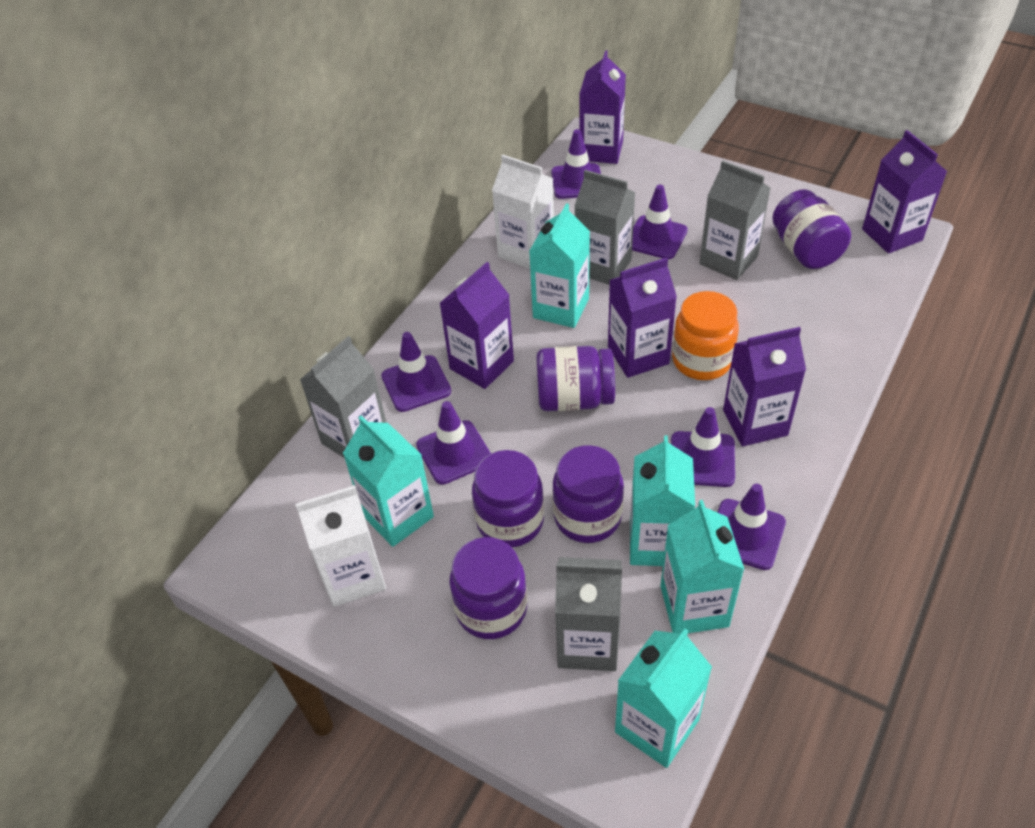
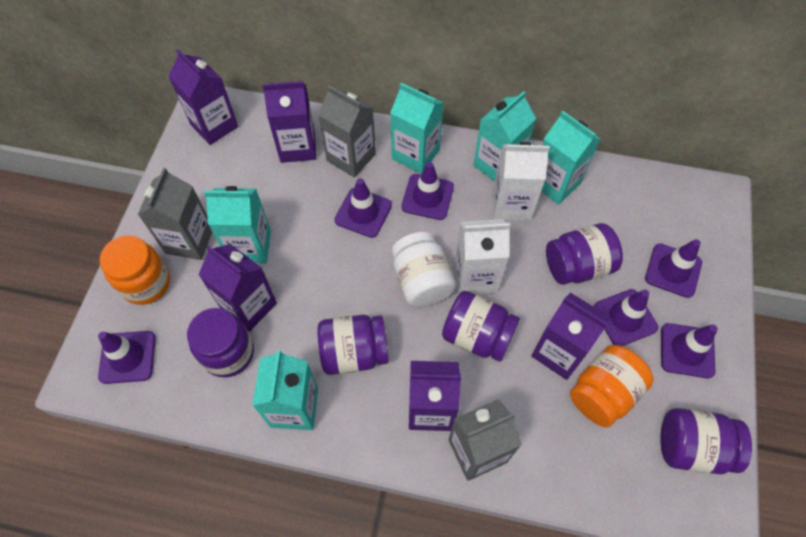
grey carton: 4 -> 3
orange jar: 1 -> 2
white jar: 0 -> 1

